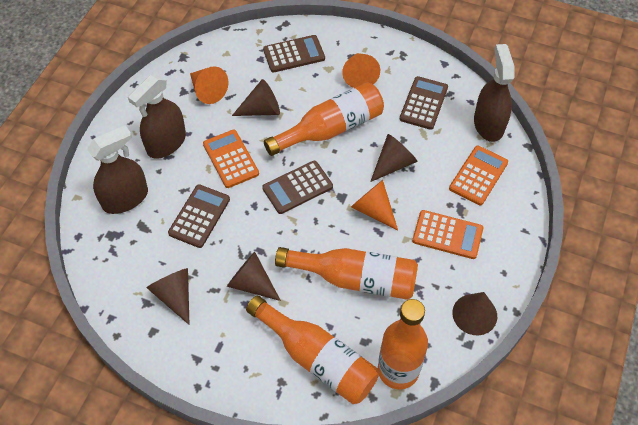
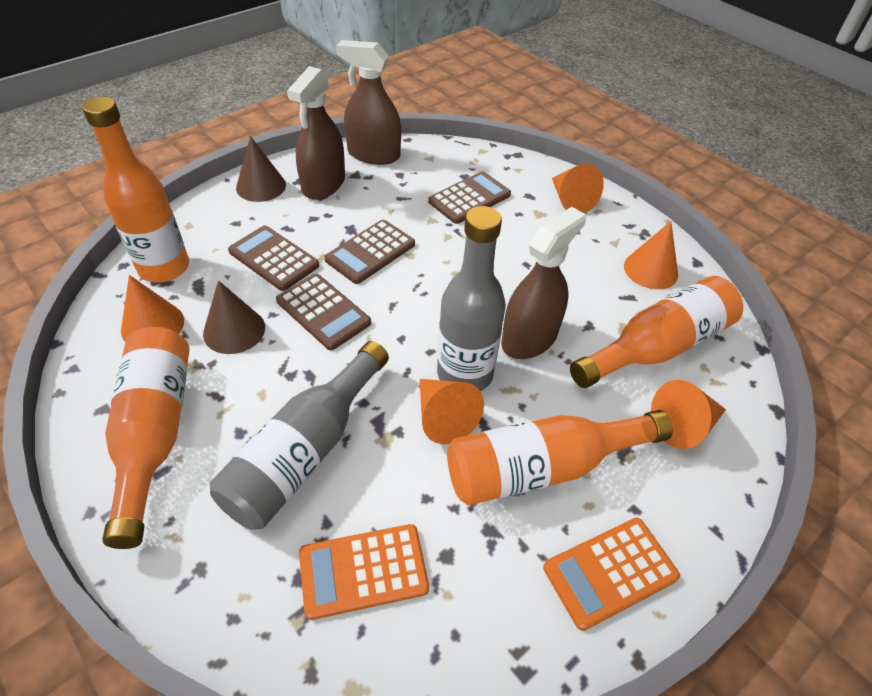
brown cone: 5 -> 2
grey bottle: 0 -> 2
orange calculator: 3 -> 2
orange cone: 3 -> 5

